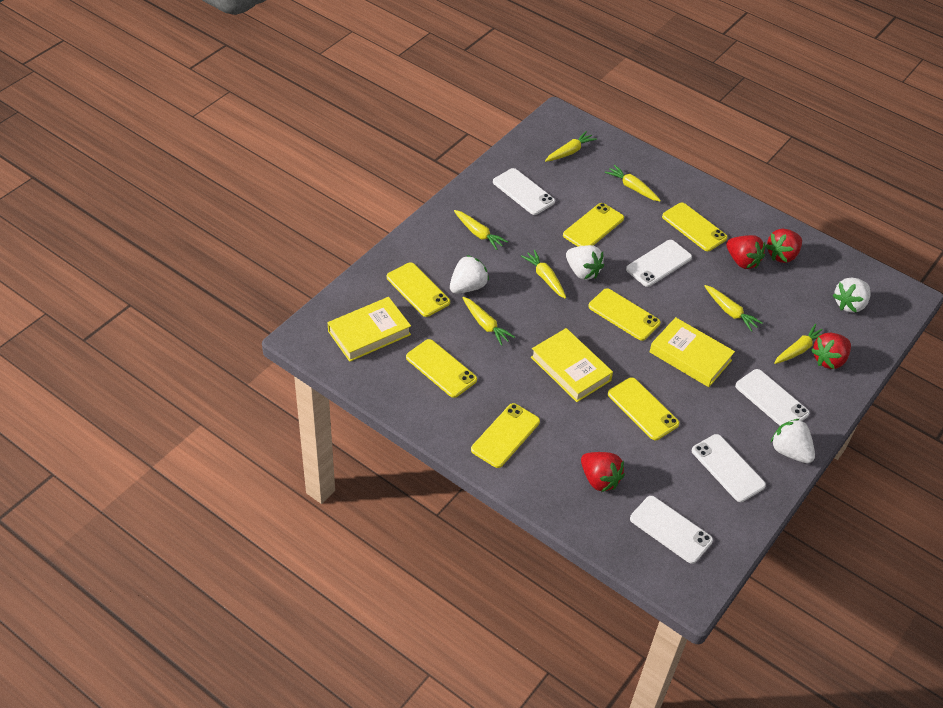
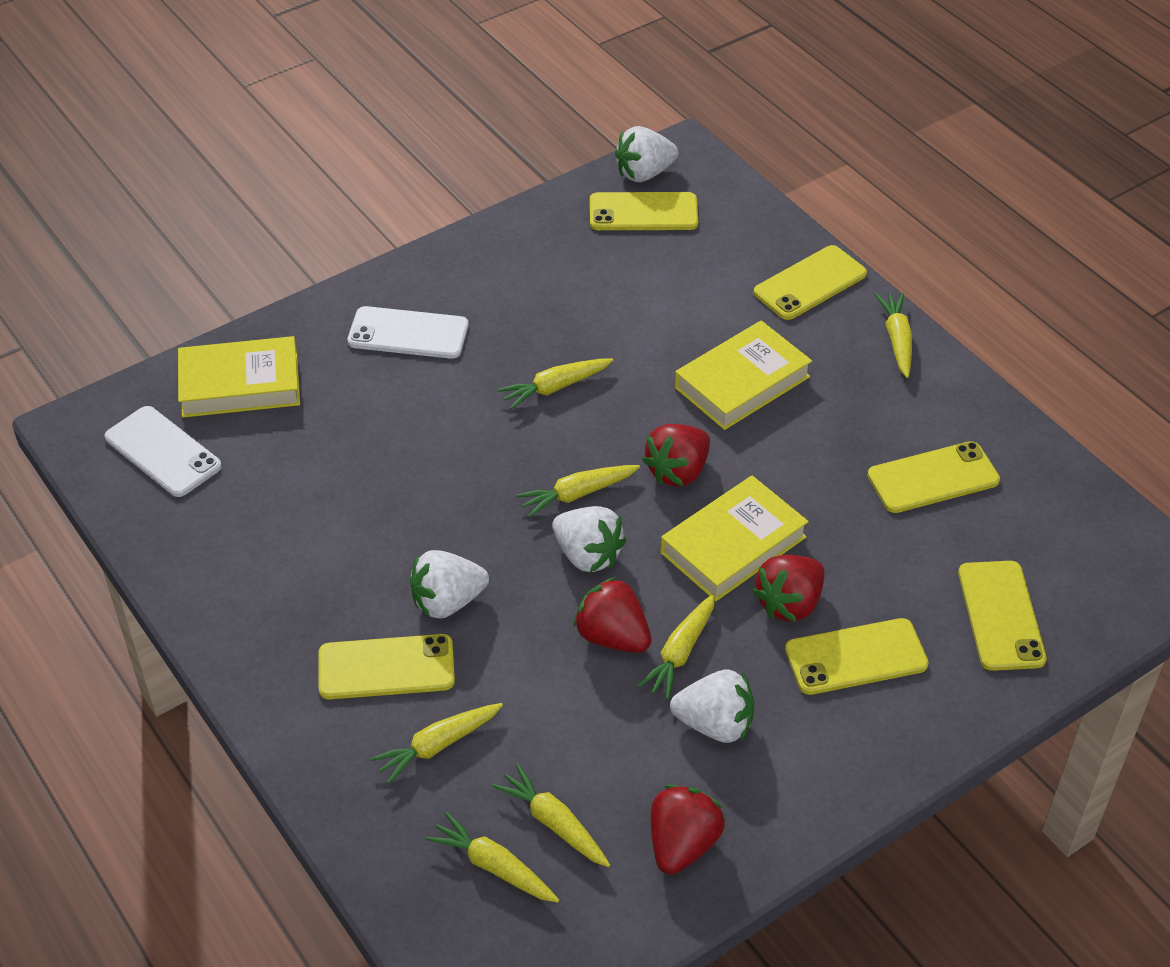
white phone: 5 -> 2
yellow phone: 7 -> 6

